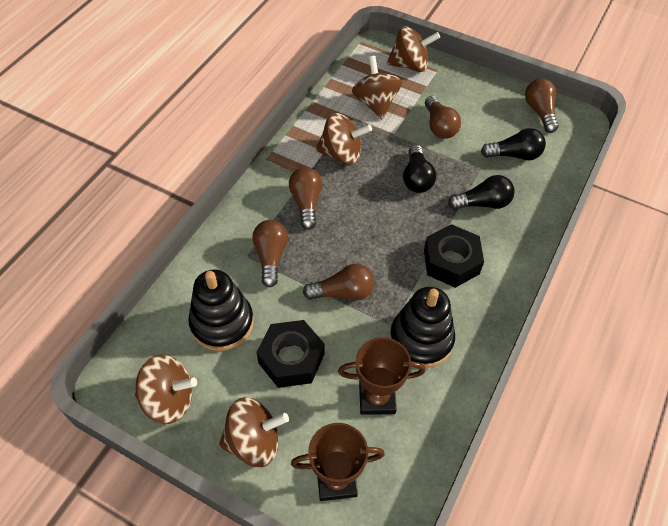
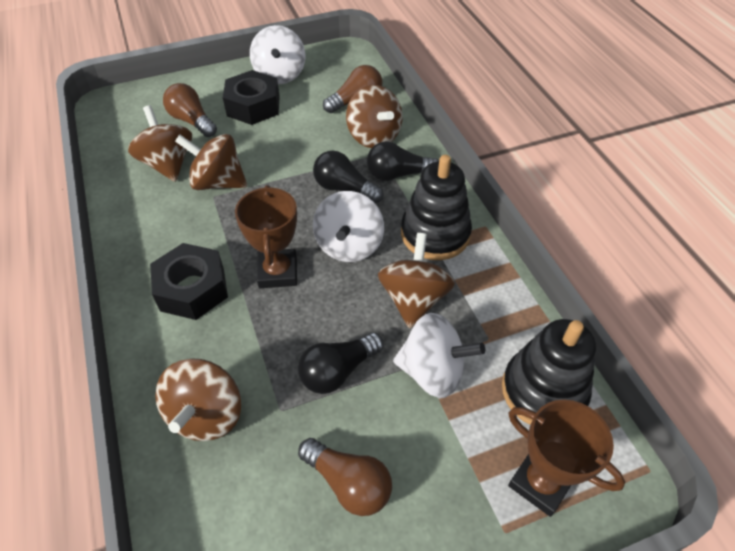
brown light bulb: 5 -> 3
white spinning top: 0 -> 3

